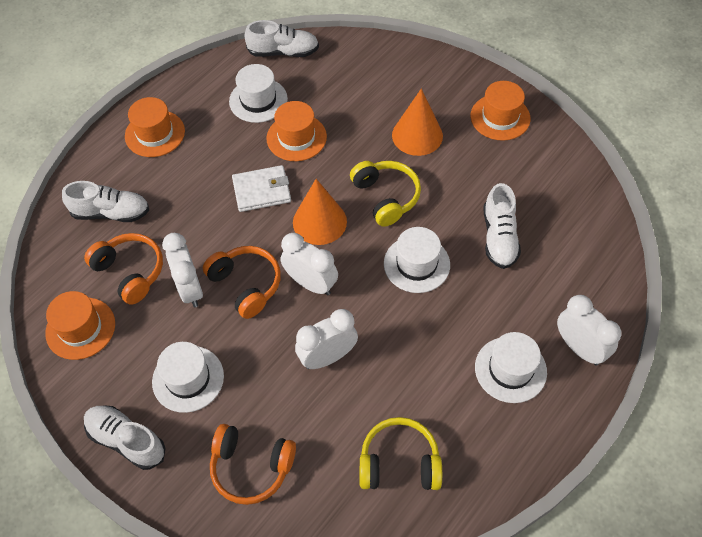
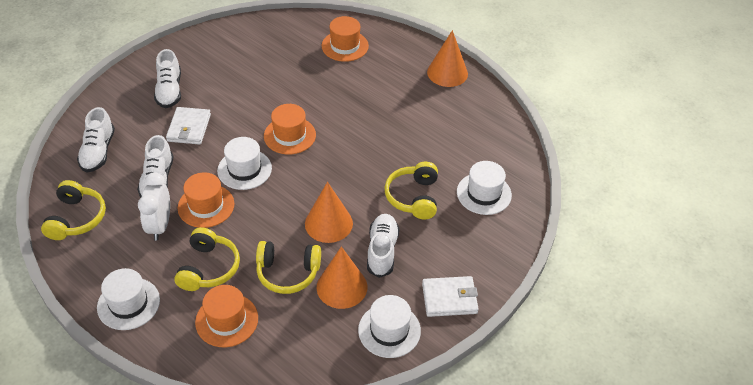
orange cone: 2 -> 3
orange headphones: 3 -> 0
white clock: 4 -> 1
white wallet: 1 -> 2
yellow headphones: 2 -> 4

